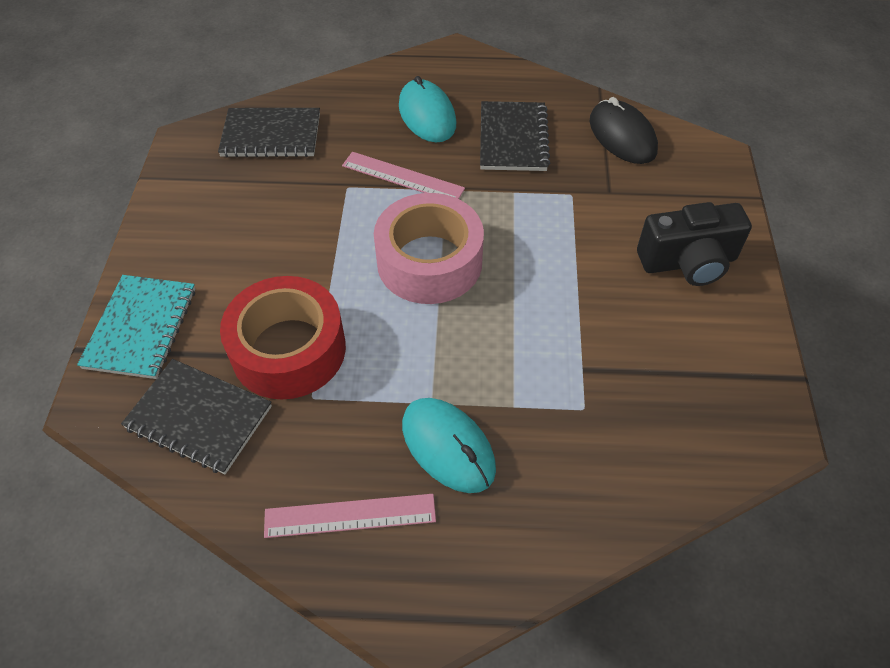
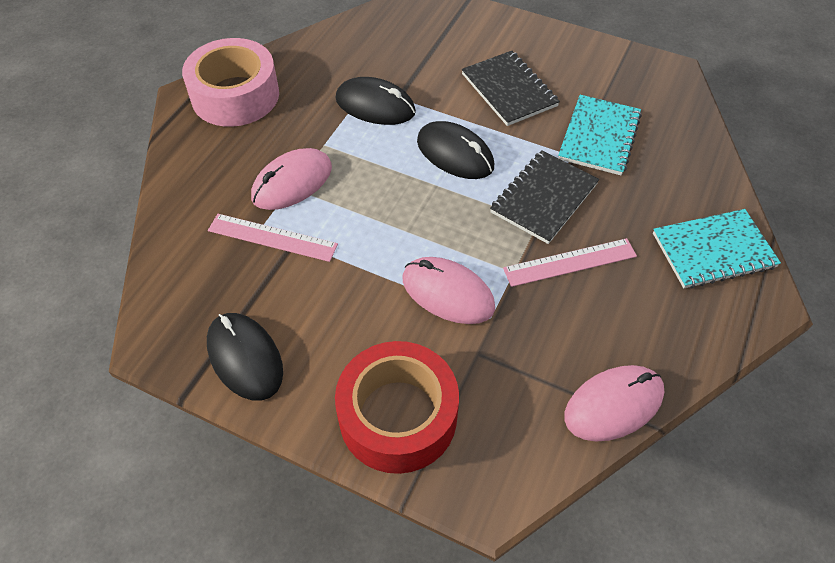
black camera: 1 -> 0
black mouse: 1 -> 3
black notebook: 3 -> 2
pink mouse: 0 -> 3
turquoise mouse: 2 -> 0
turquoise notebook: 1 -> 2

